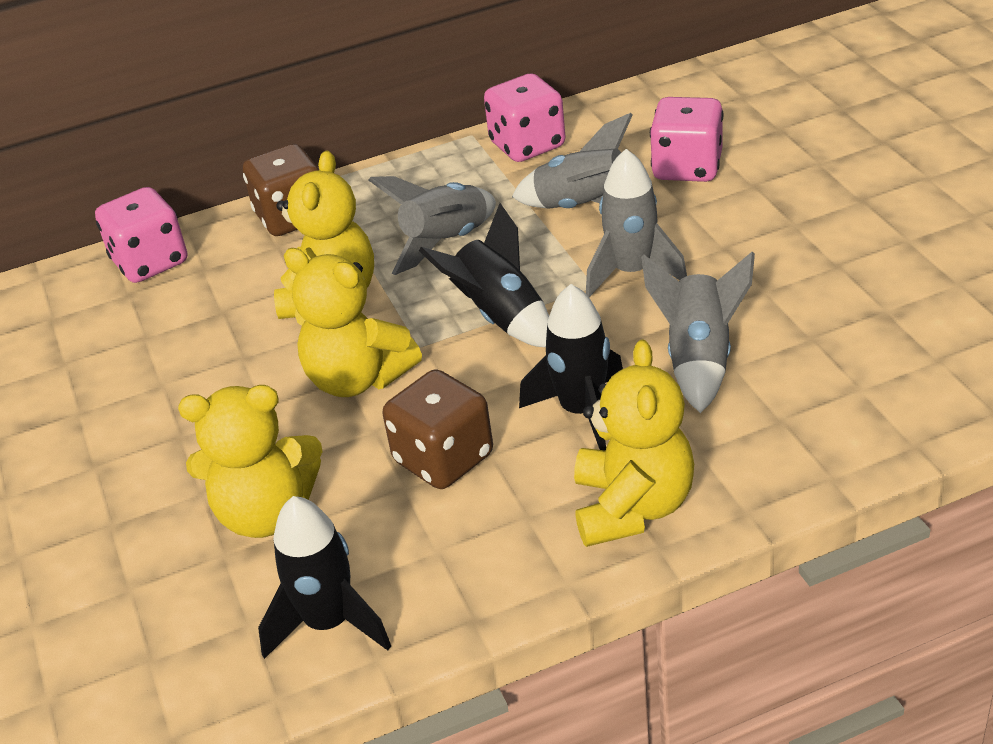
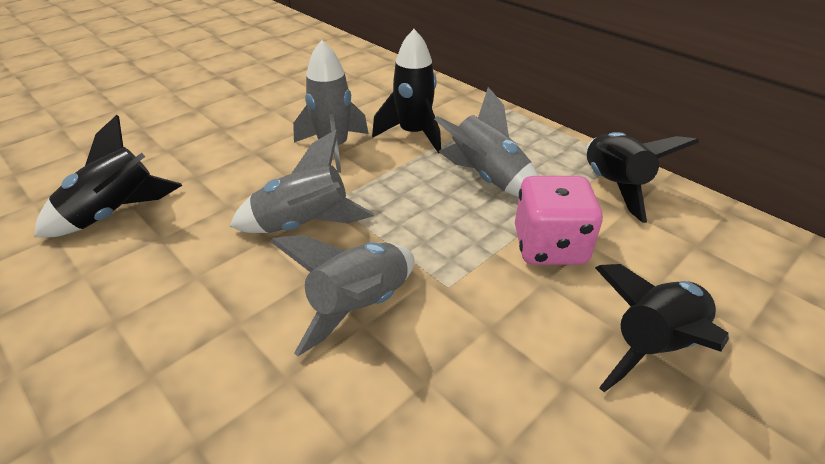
black rocket: 3 -> 4
brown dice: 2 -> 0
pink dice: 3 -> 1
yellow teddy bear: 4 -> 0

